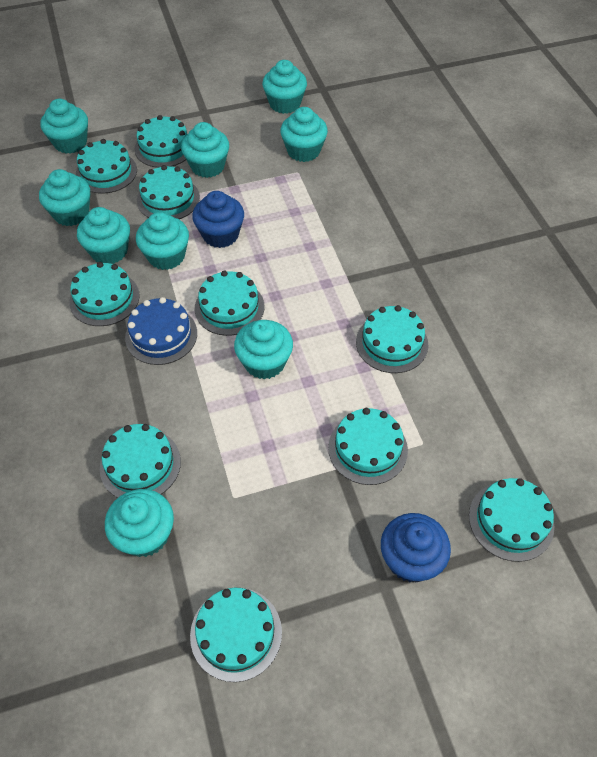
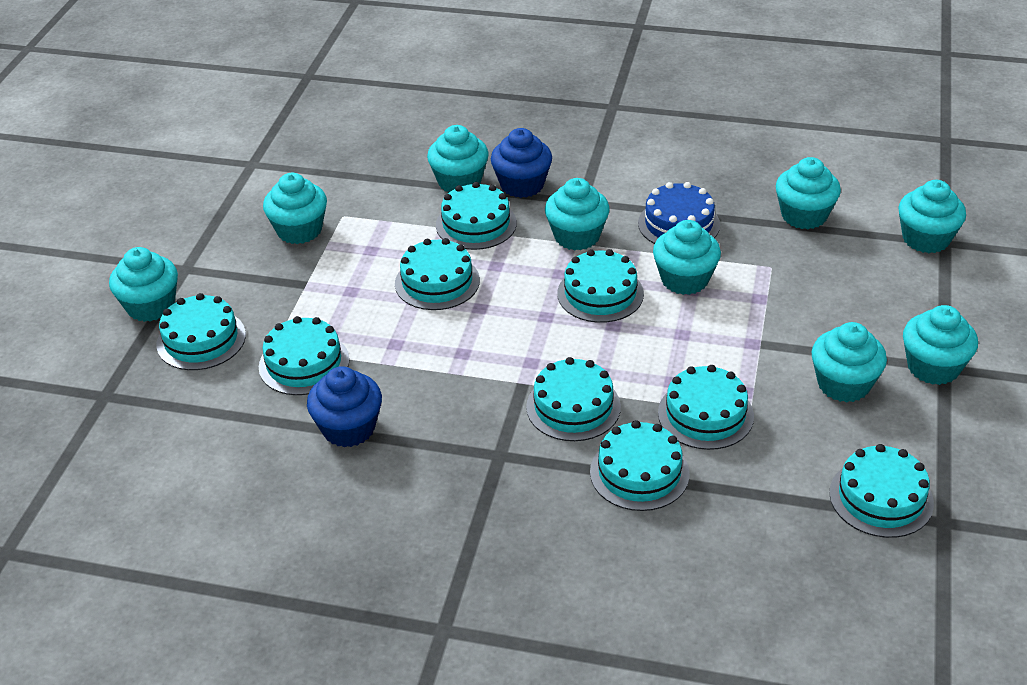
turquoise cake: 10 -> 9

